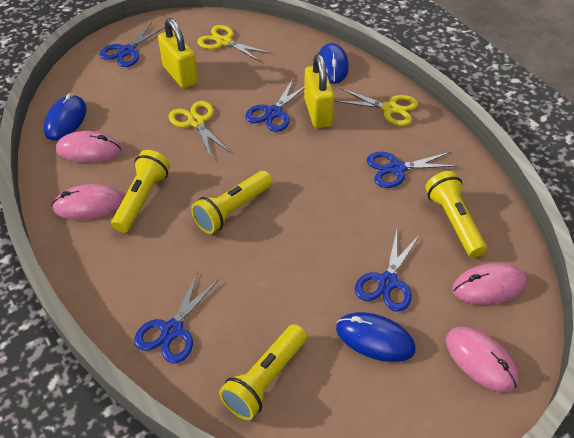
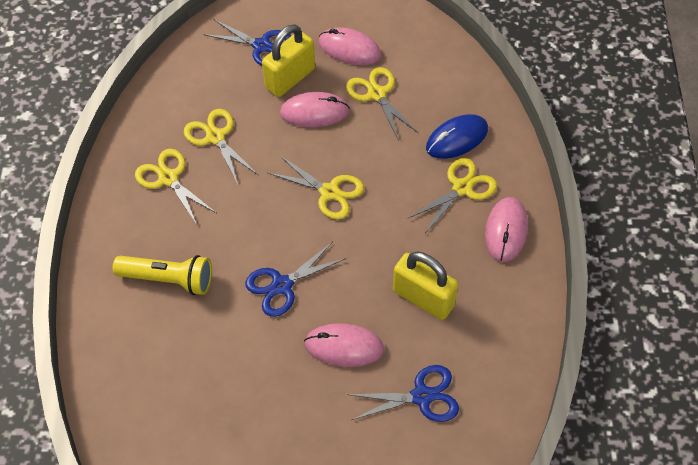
blue mouse: 3 -> 1
blue scissors: 5 -> 3
yellow flashlight: 4 -> 1
yellow scissors: 3 -> 5

